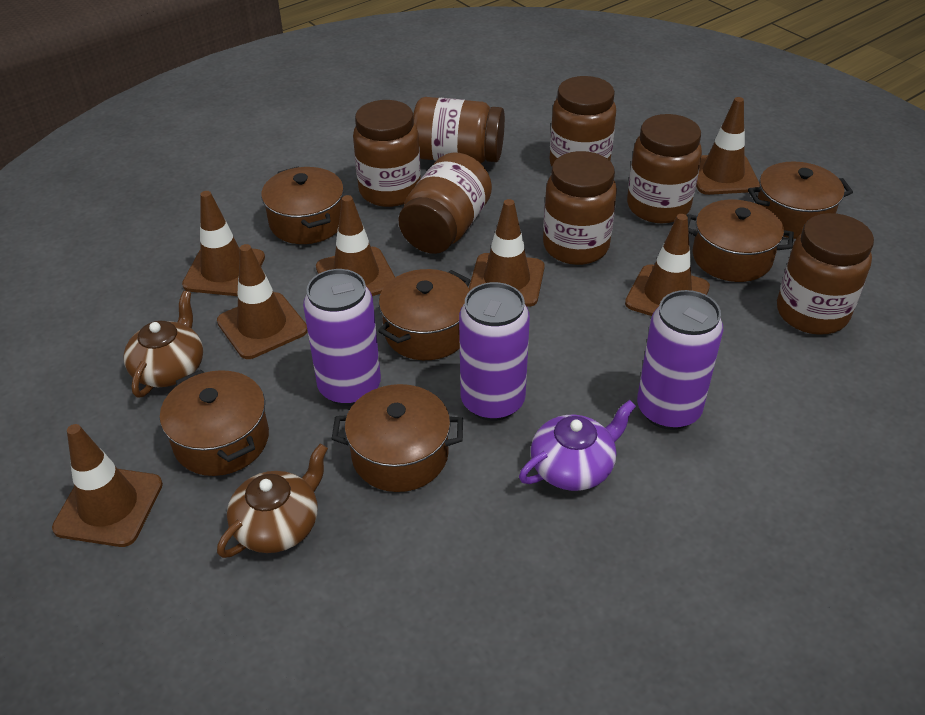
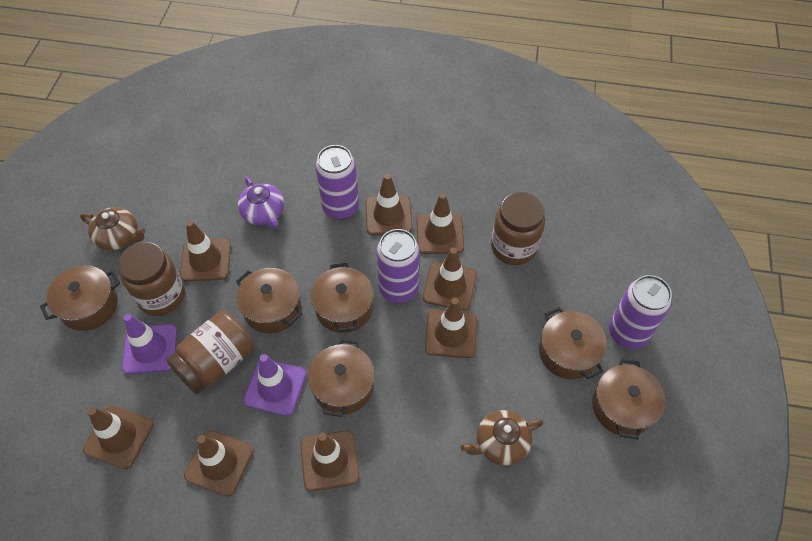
brown jar: 7 -> 3
brown traffic cone: 7 -> 8
purple traffic cone: 0 -> 2

